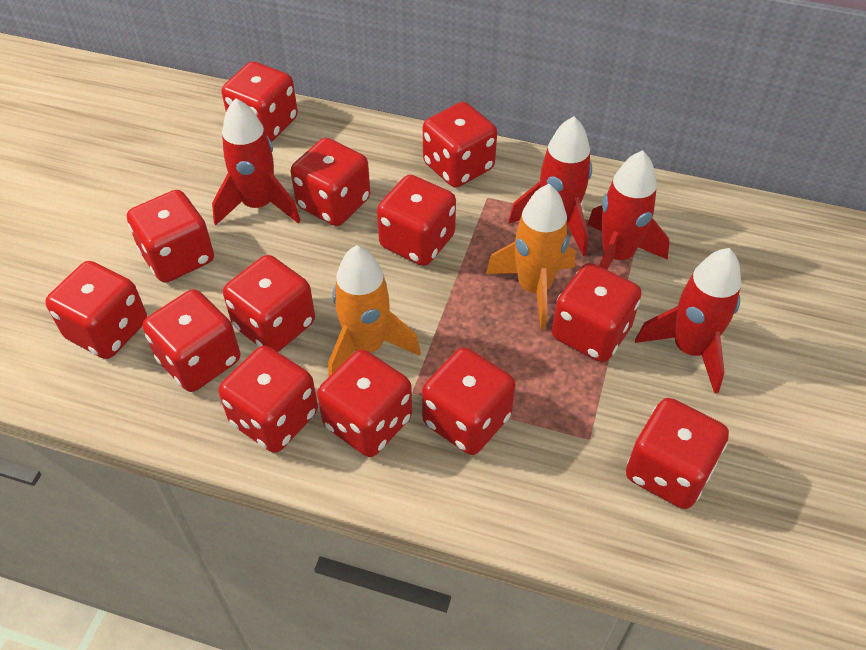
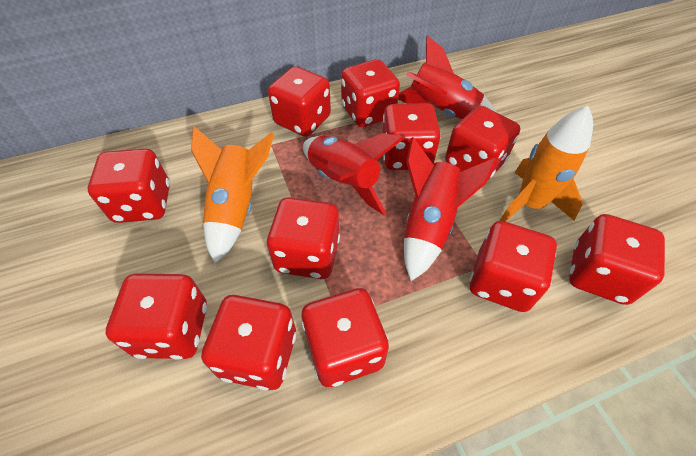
red dice: 13 -> 11
red rocket: 4 -> 3

